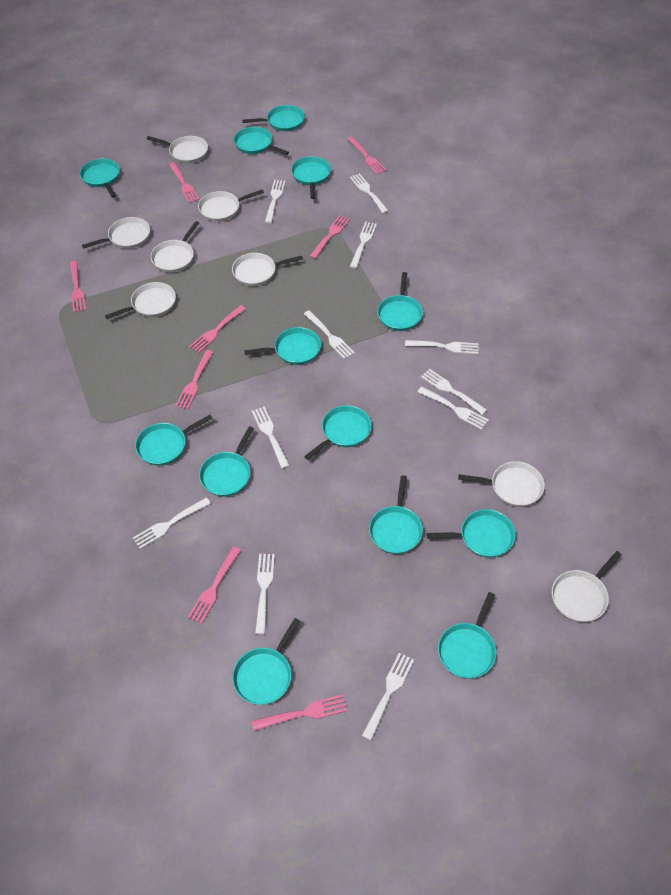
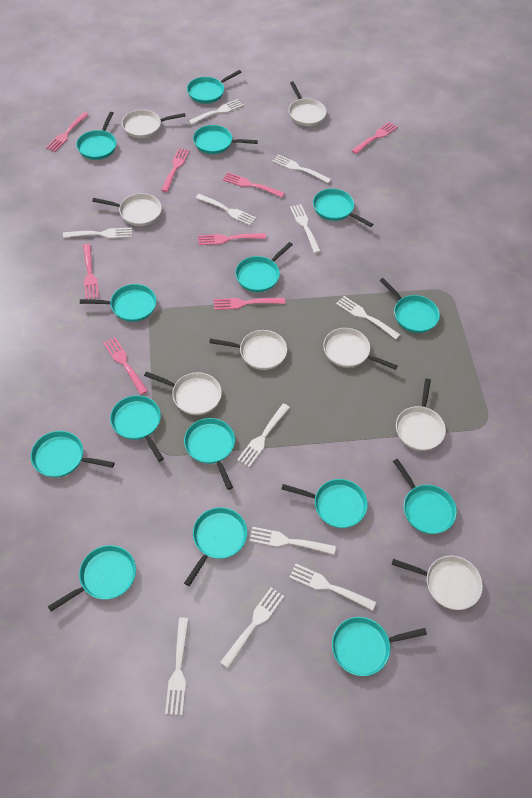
turquoise pan: 13 -> 15

